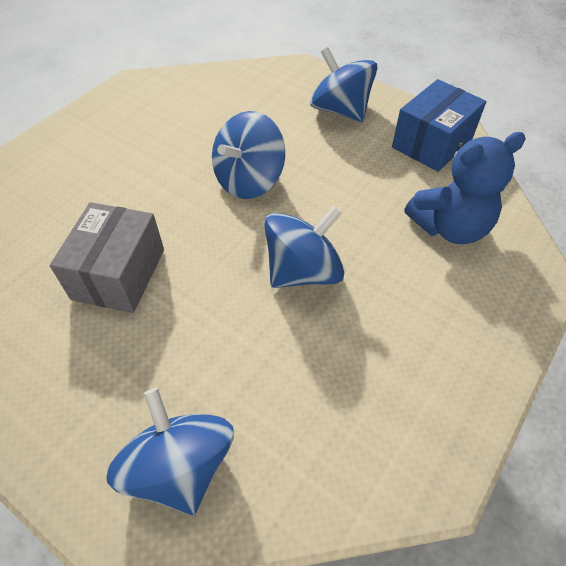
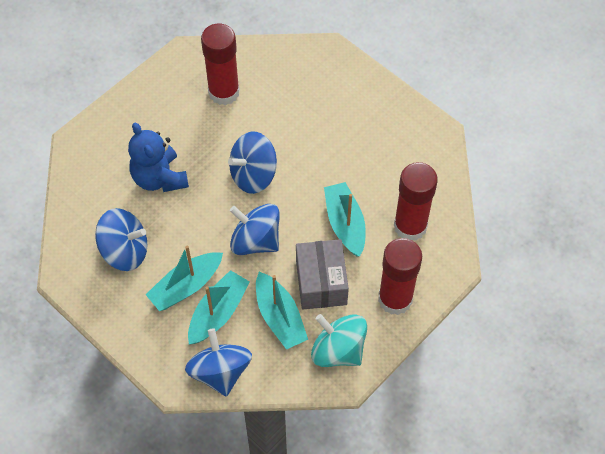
blue box: 1 -> 0
red glue stick: 0 -> 3
turquoise boat: 0 -> 4
turquoise spinning top: 0 -> 1

